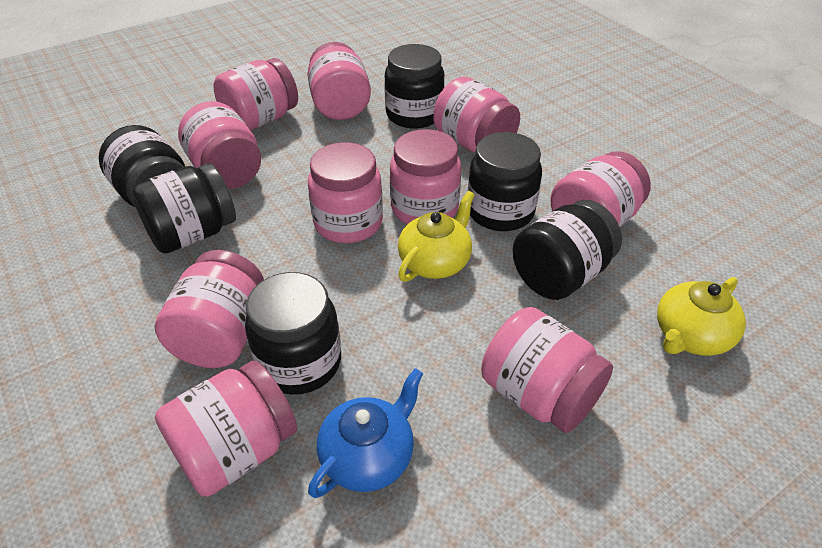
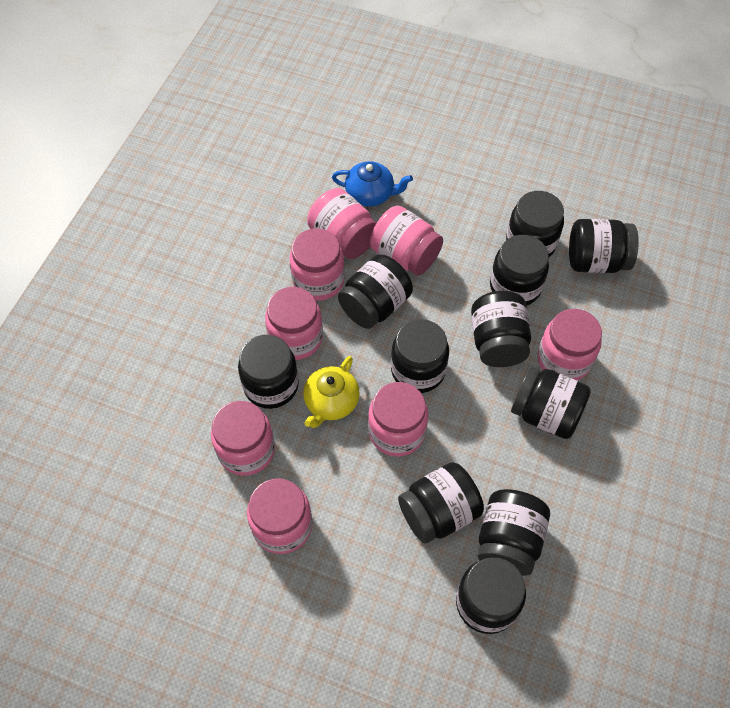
black jar: 6 -> 11
pink jar: 10 -> 8
yellow teapot: 2 -> 1

